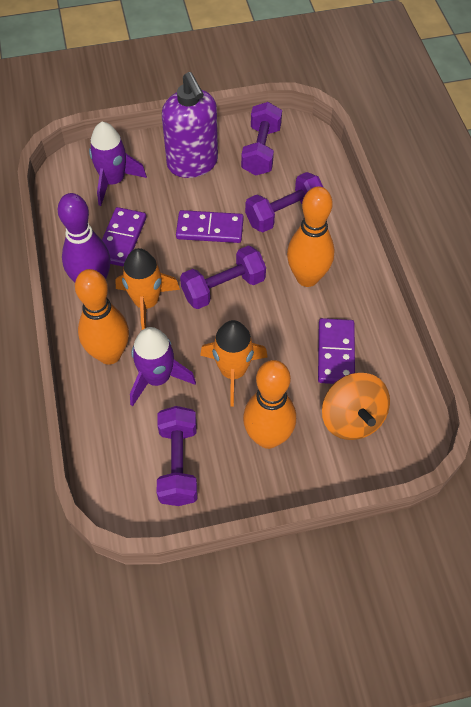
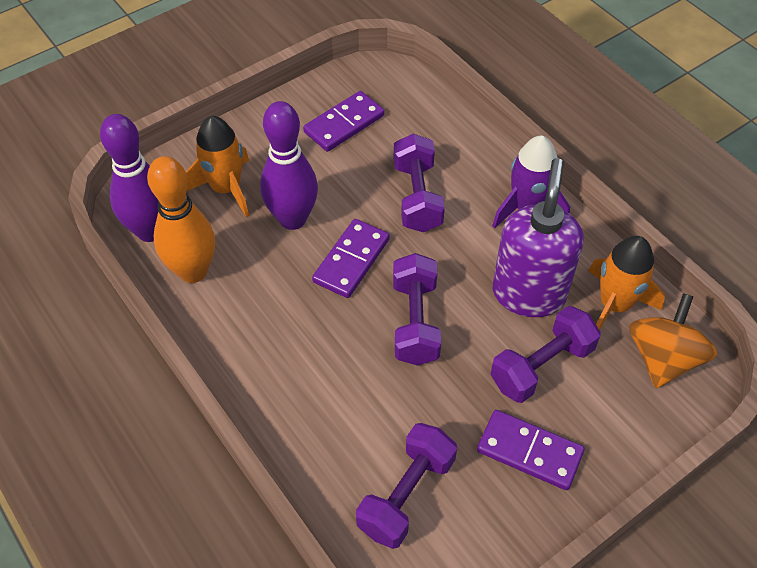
orange bowling pin: 3 -> 1
purple bowling pin: 1 -> 2
purple rocket: 2 -> 1

